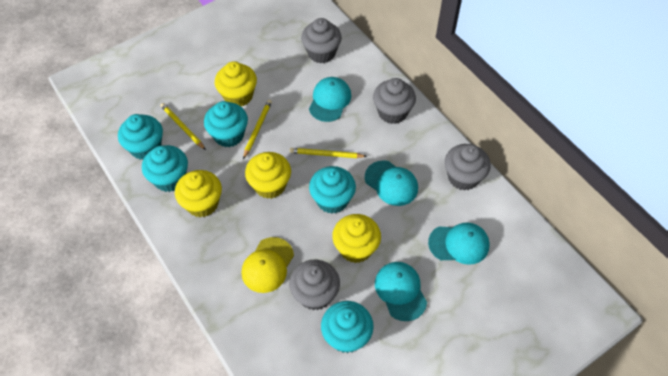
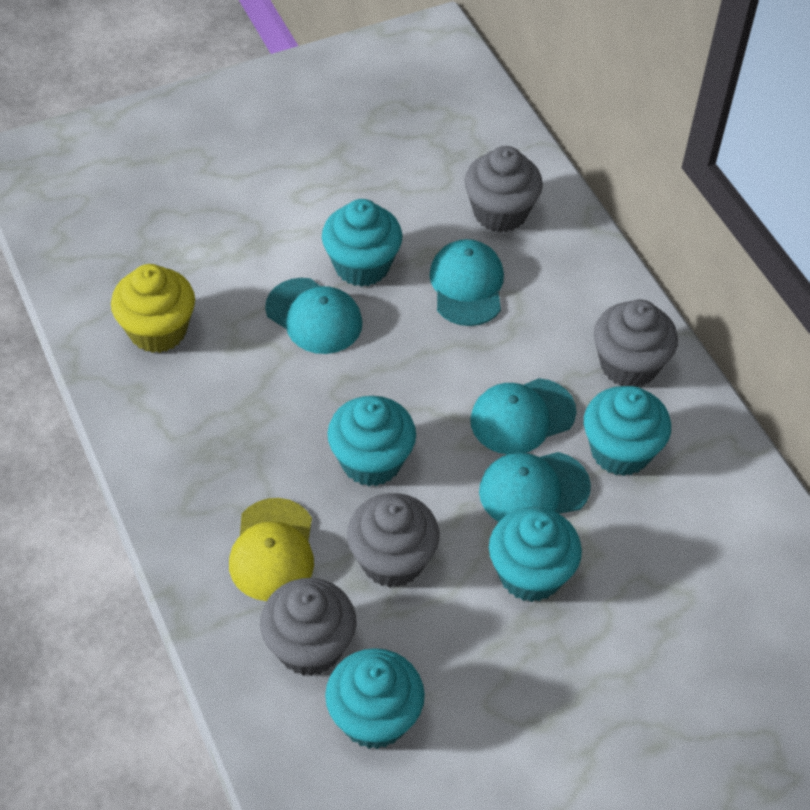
yellow cupcake: 4 -> 1
yellow pencil: 3 -> 0

